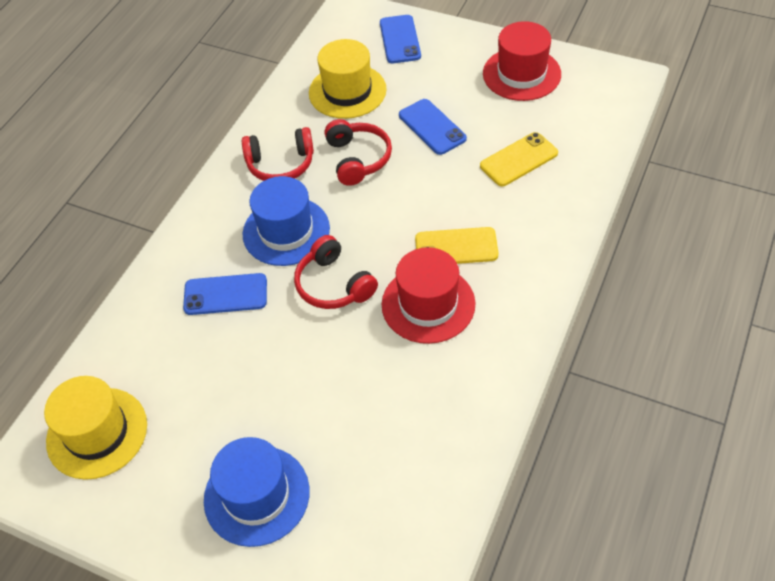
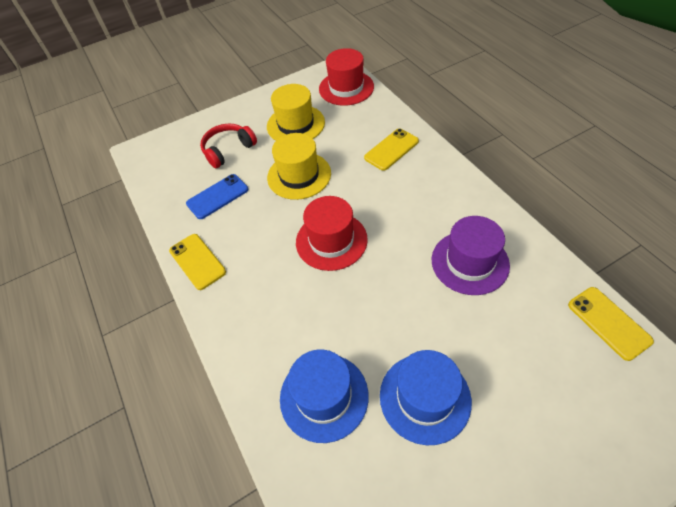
blue phone: 3 -> 1
purple hat: 0 -> 1
red headphones: 3 -> 1
yellow phone: 2 -> 3

